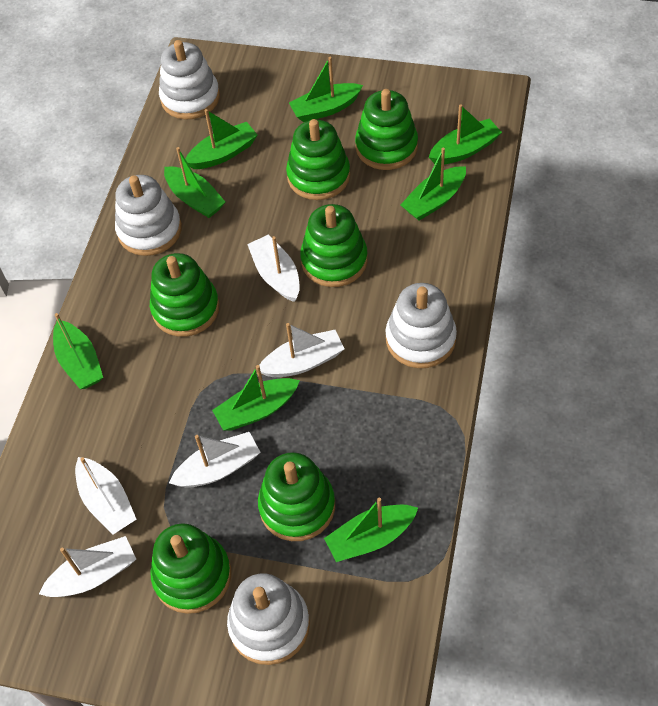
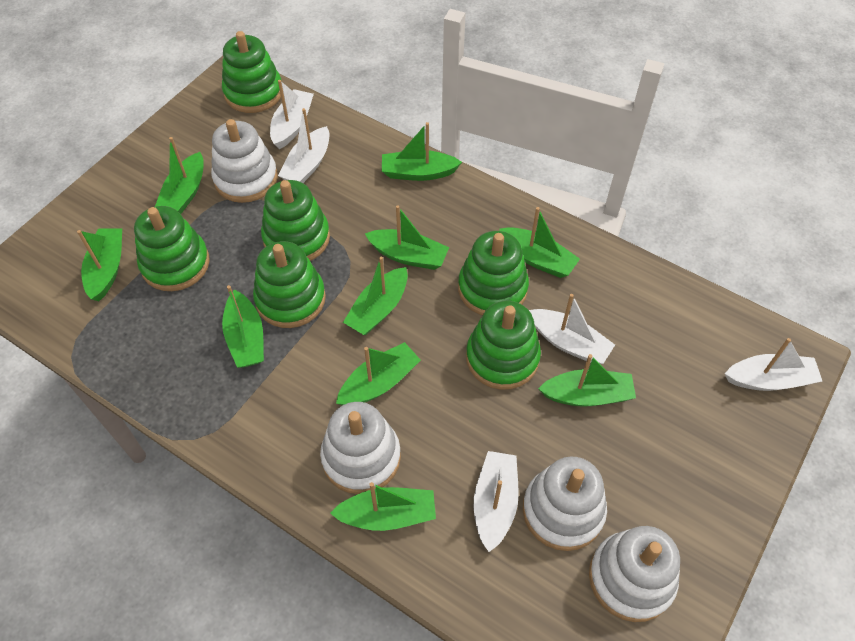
green boat: 8 -> 10

